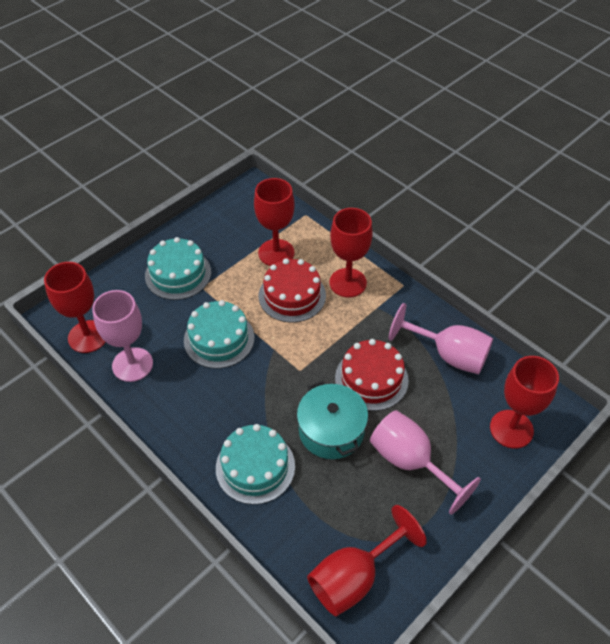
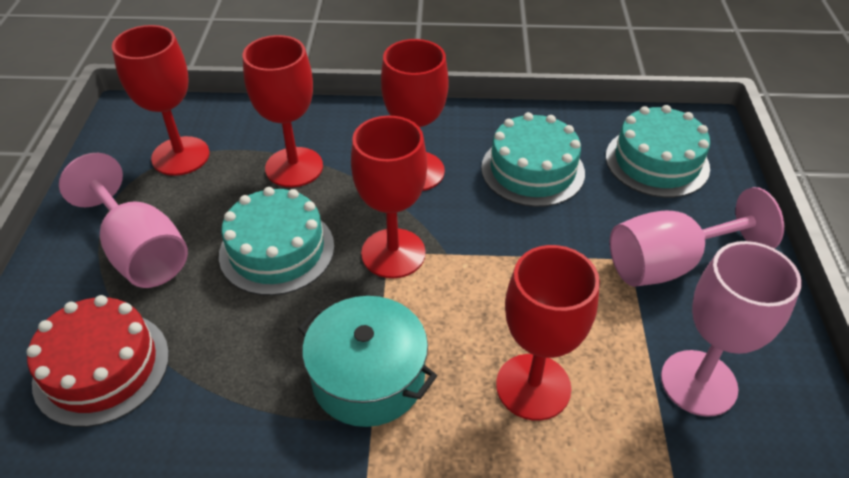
red cake: 2 -> 1

